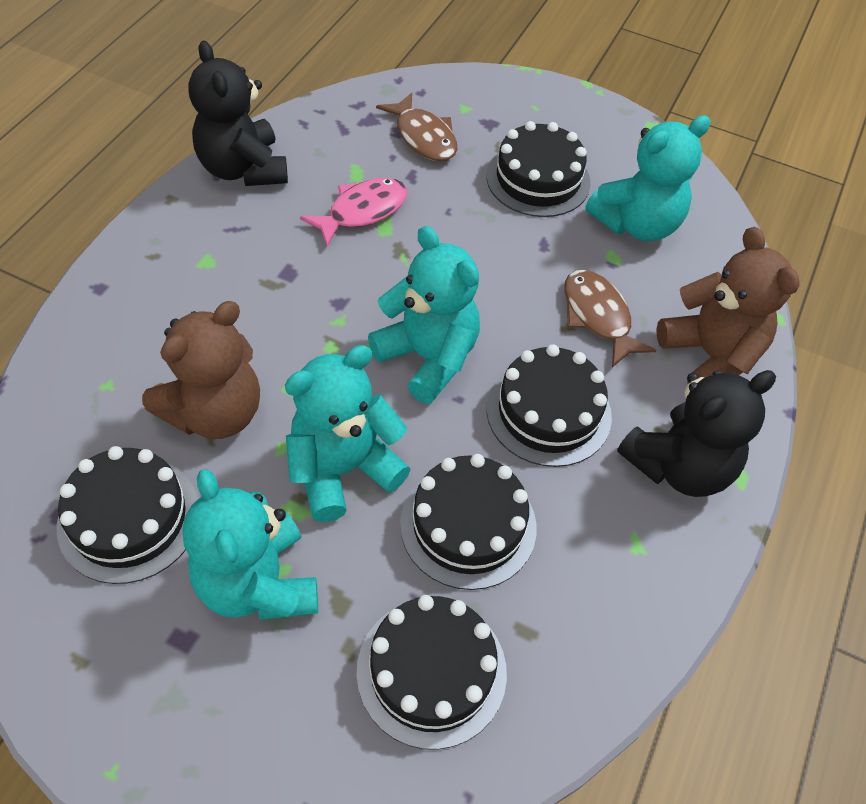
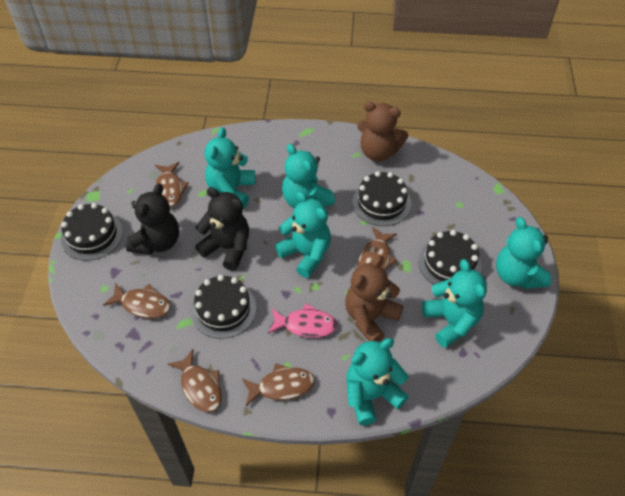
black cake: 5 -> 4
brown fish: 2 -> 5
turquoise teddy bear: 4 -> 6

